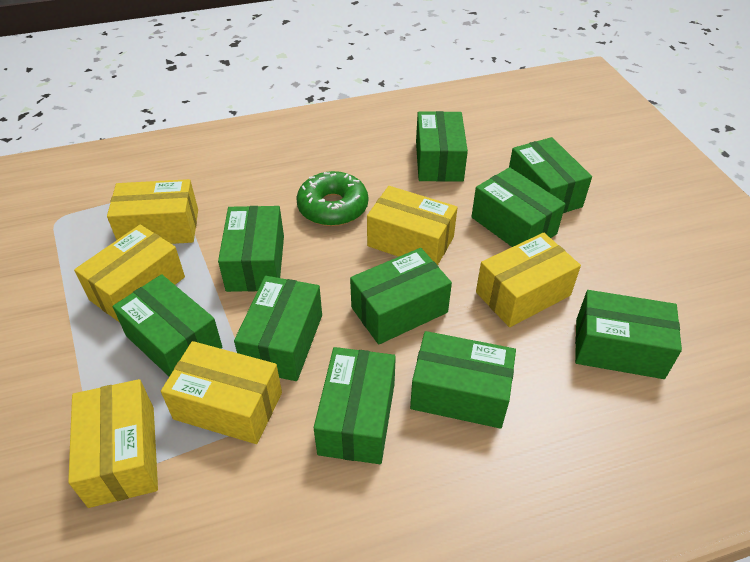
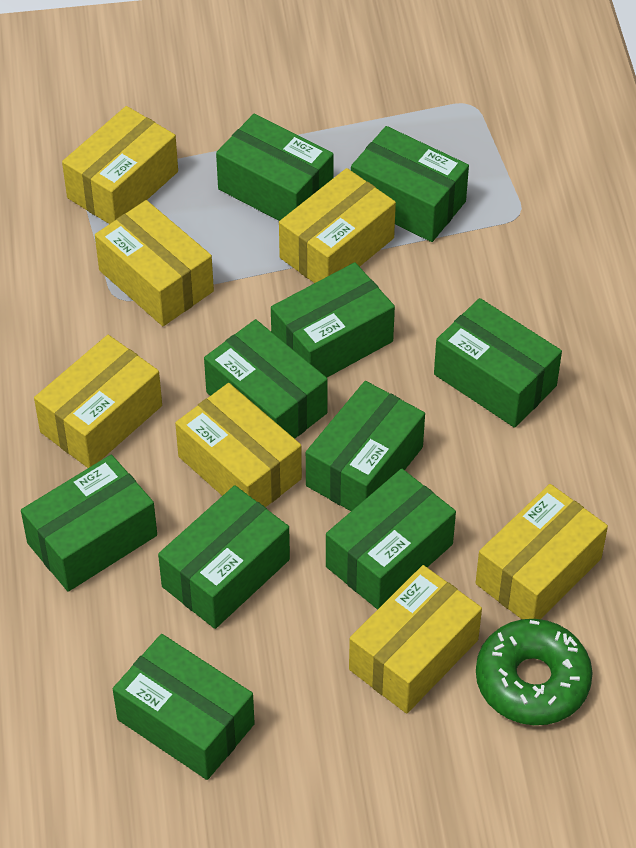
yellow box: 6 -> 7

